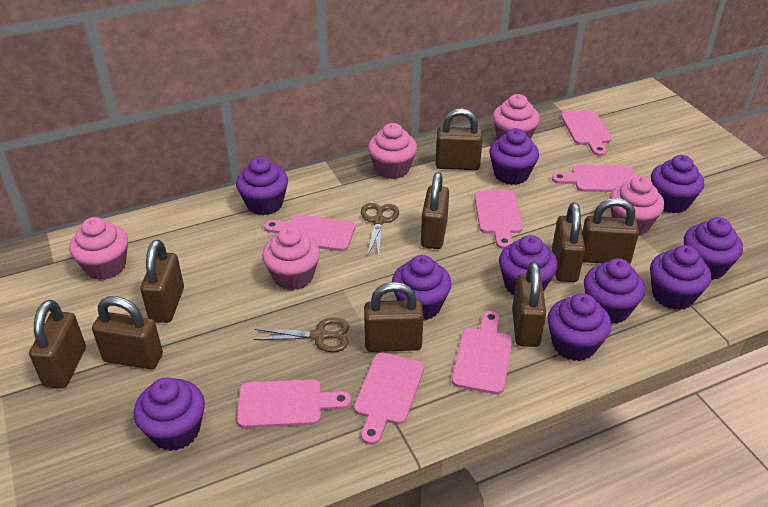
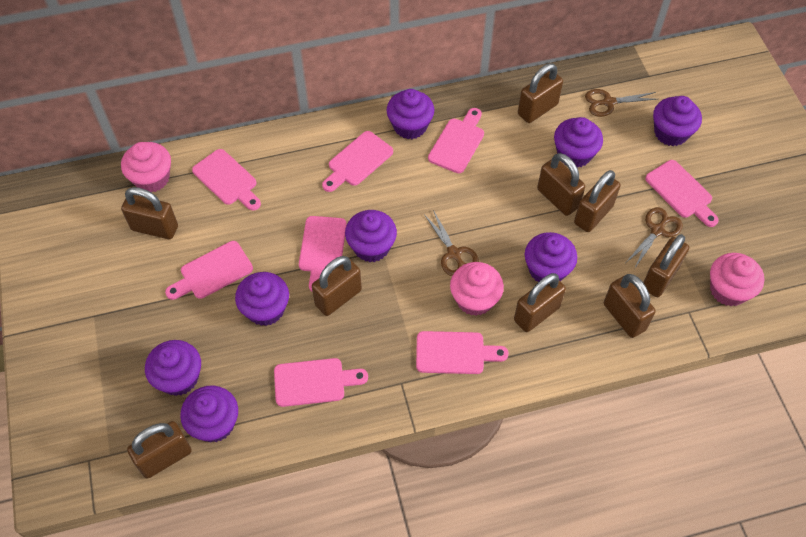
brown scissors: 2 -> 3
pink cupcake: 5 -> 3
pink cutting board: 7 -> 8
purple cupcake: 10 -> 8

